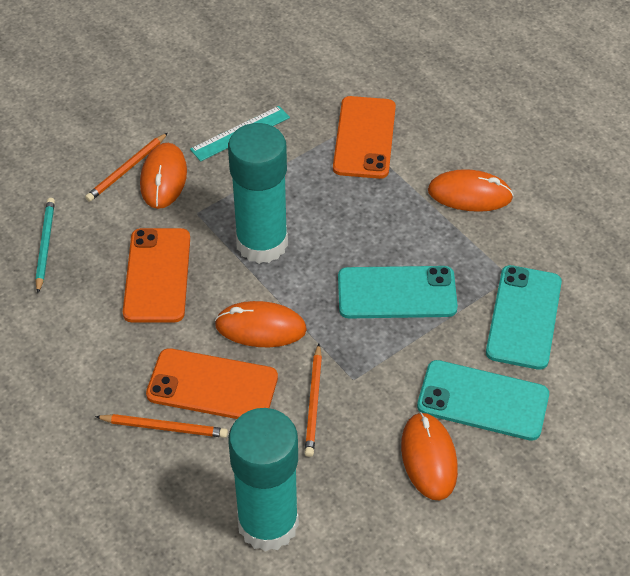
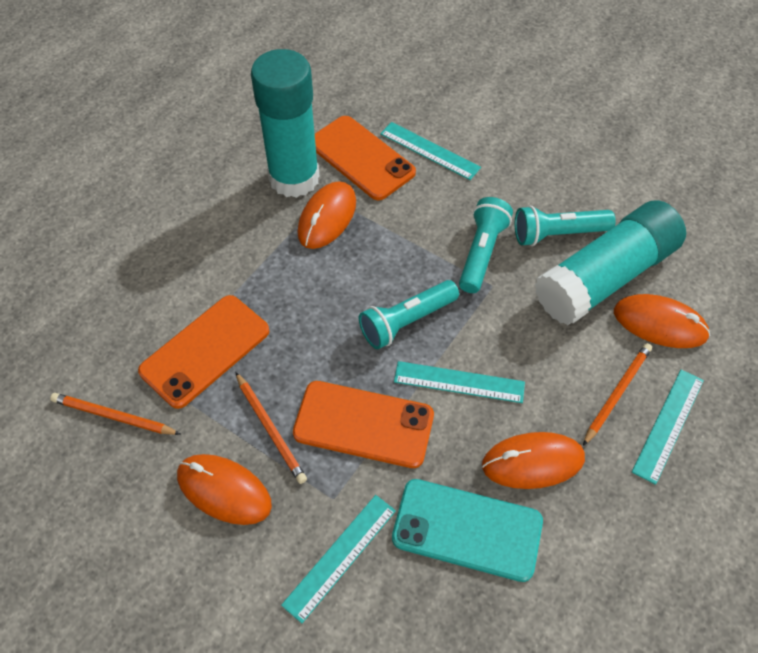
turquoise flashlight: 0 -> 3
turquoise pencil: 1 -> 0
turquoise phone: 3 -> 1
turquoise ruler: 1 -> 4

